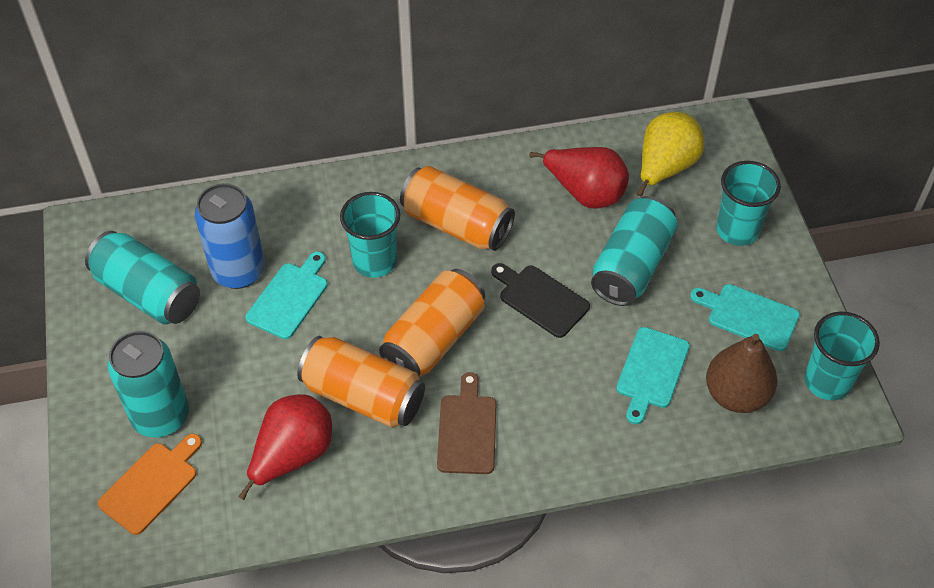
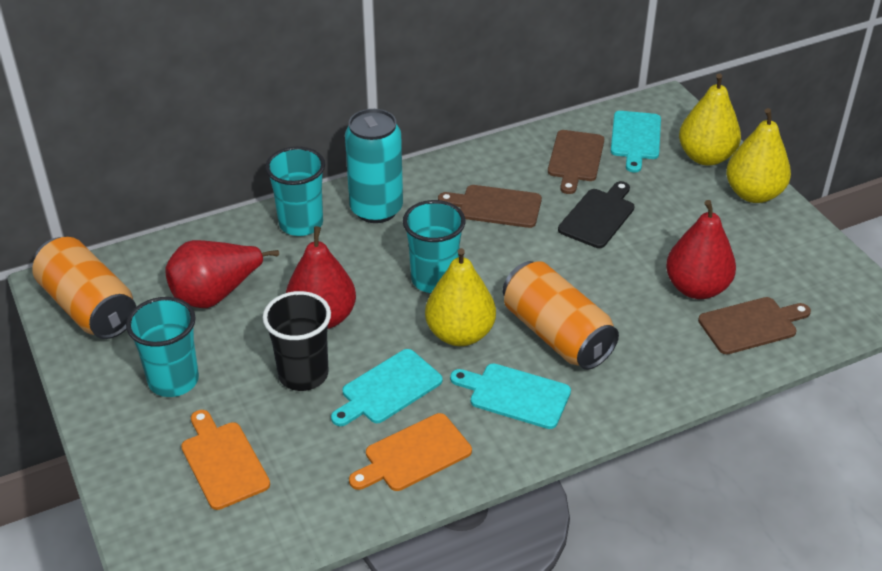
black cup: 0 -> 1
blue can: 1 -> 0
brown cutting board: 1 -> 3
brown pear: 1 -> 0
orange can: 3 -> 2
orange cutting board: 1 -> 2
red pear: 2 -> 3
turquoise can: 3 -> 1
yellow pear: 1 -> 3

